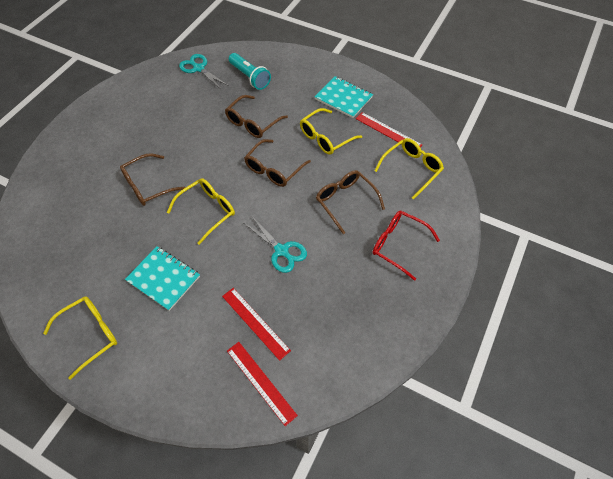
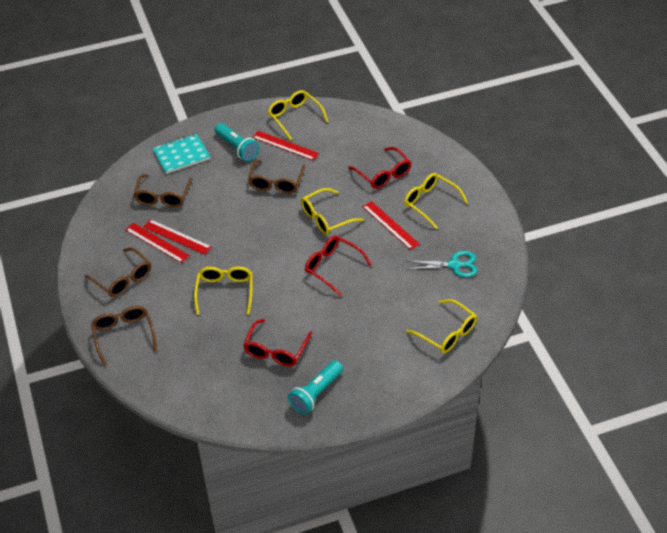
red glasses: 1 -> 3
red ruler: 3 -> 4
turquoise flashlight: 1 -> 2
turquoise notebook: 2 -> 1
turquoise scissors: 2 -> 1
yellow glasses: 4 -> 5

